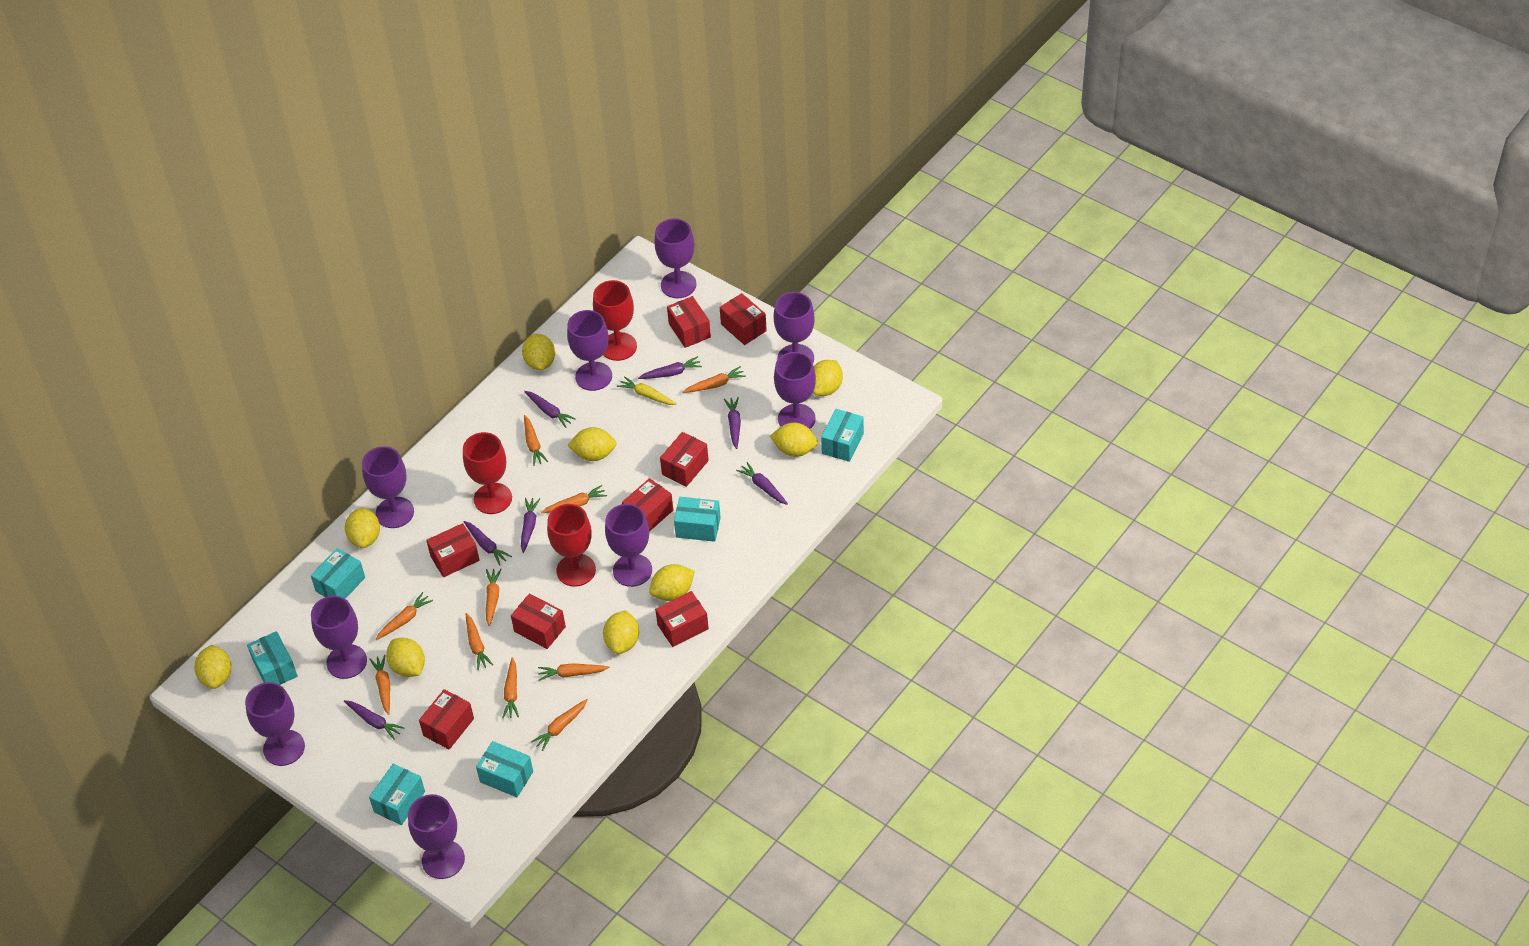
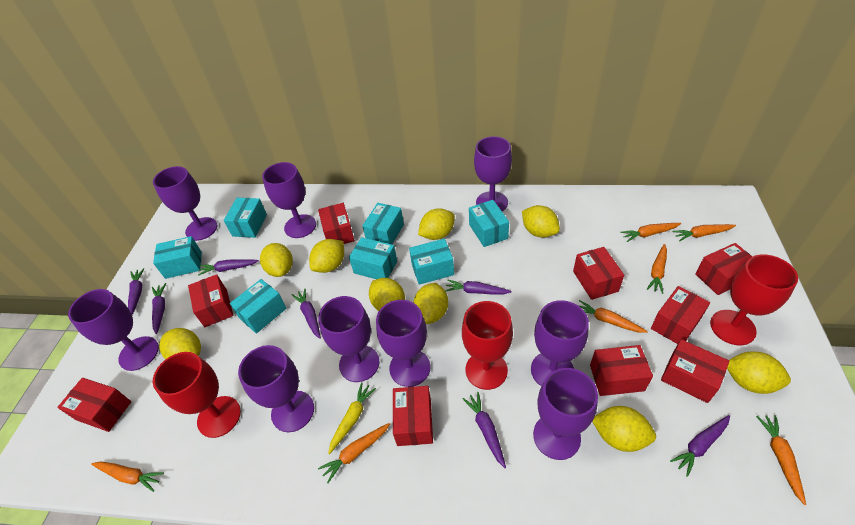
orange carrot: 10 -> 7
red box: 8 -> 9
turquoise box: 6 -> 7

